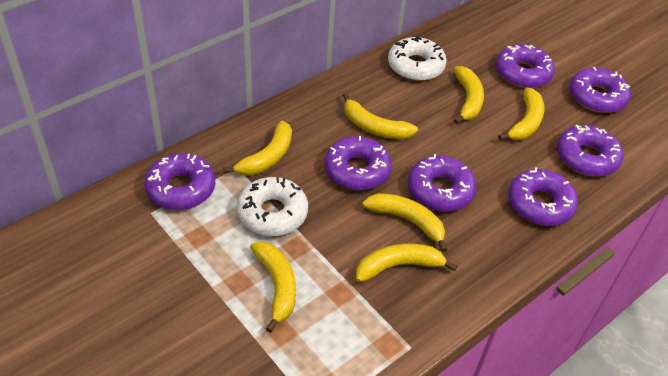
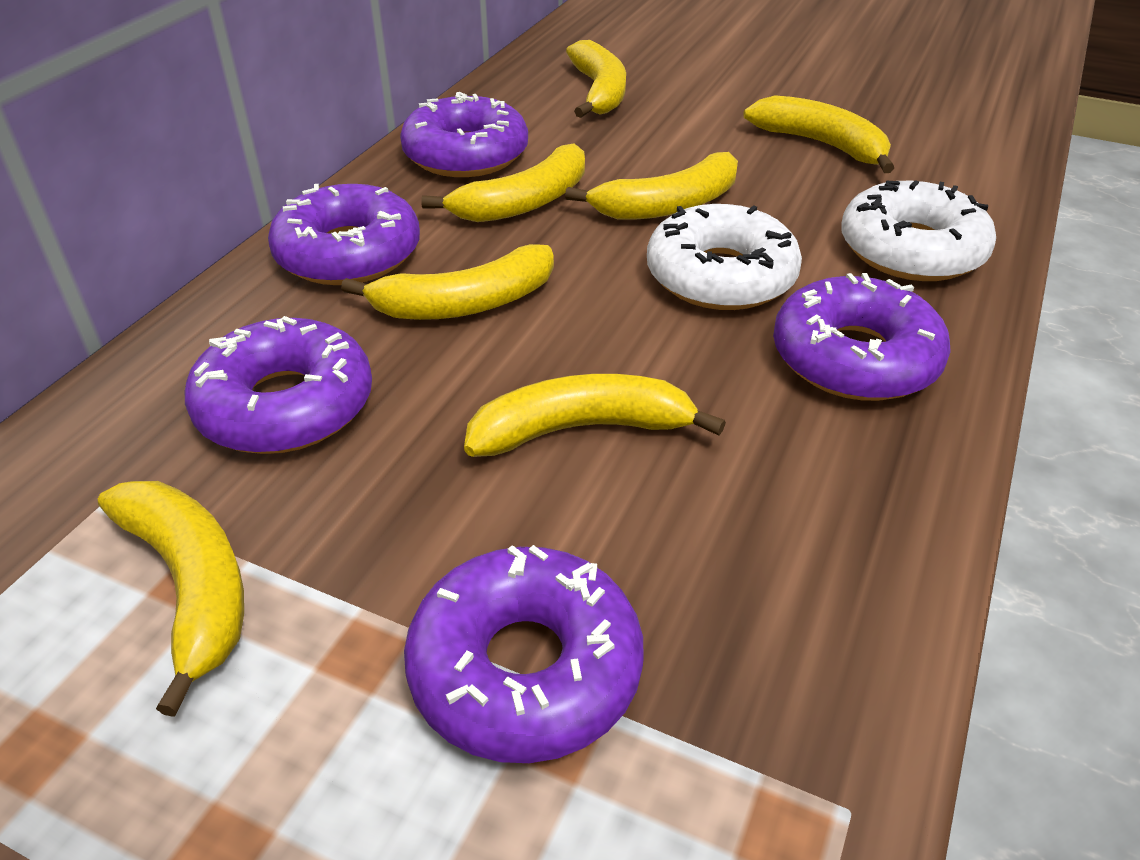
purple donut: 7 -> 5

